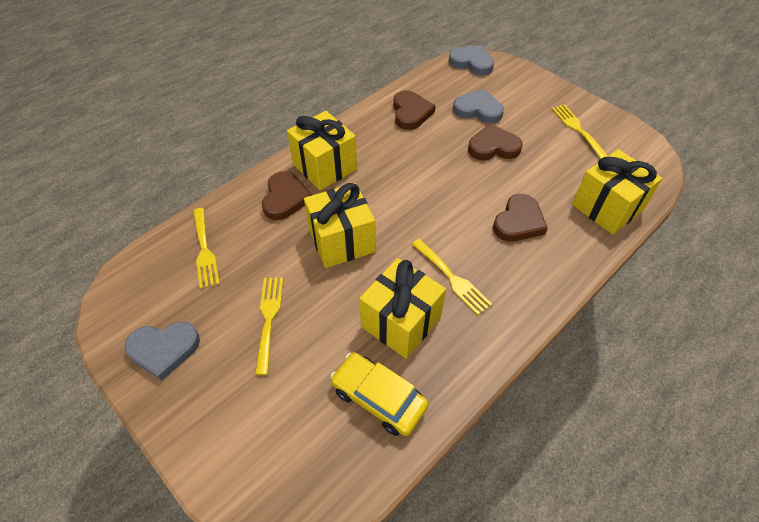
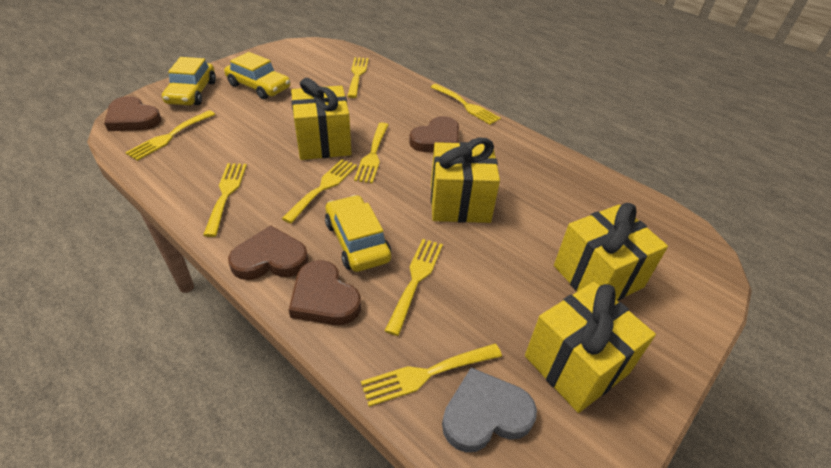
grey heart: 3 -> 1
yellow car: 1 -> 3
yellow fork: 4 -> 8

